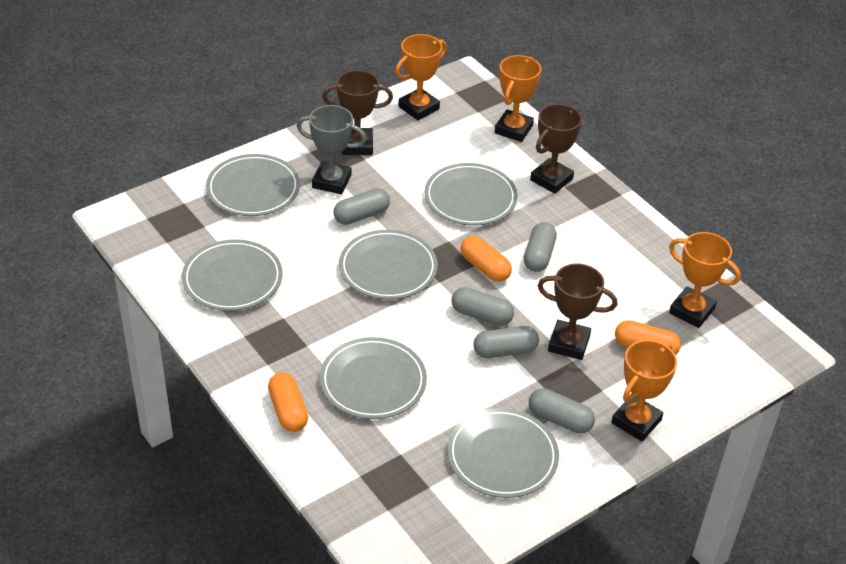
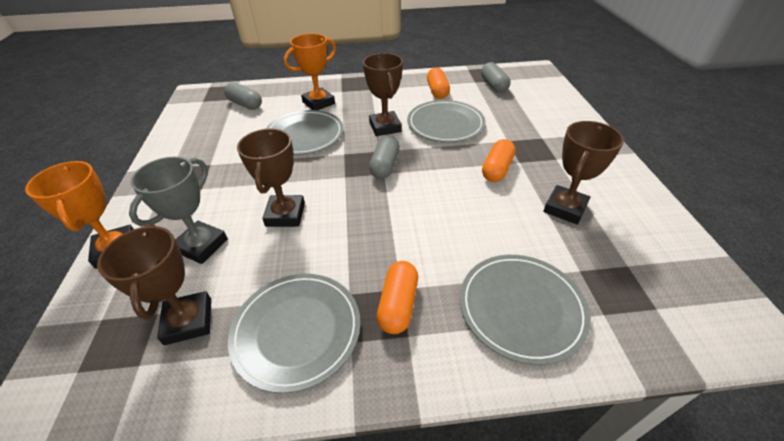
brown trophy: 3 -> 4
grey capsule: 5 -> 3
grey plate: 6 -> 4
orange trophy: 4 -> 2

